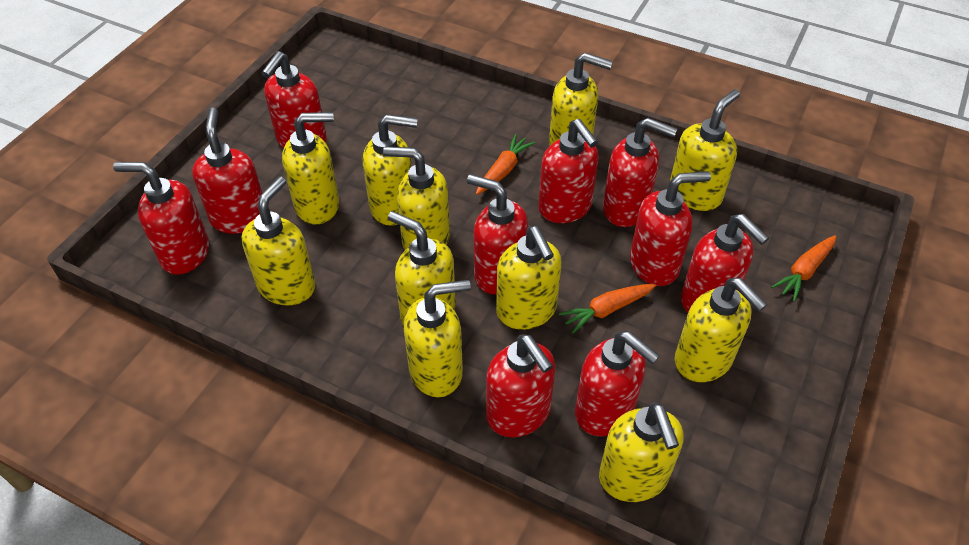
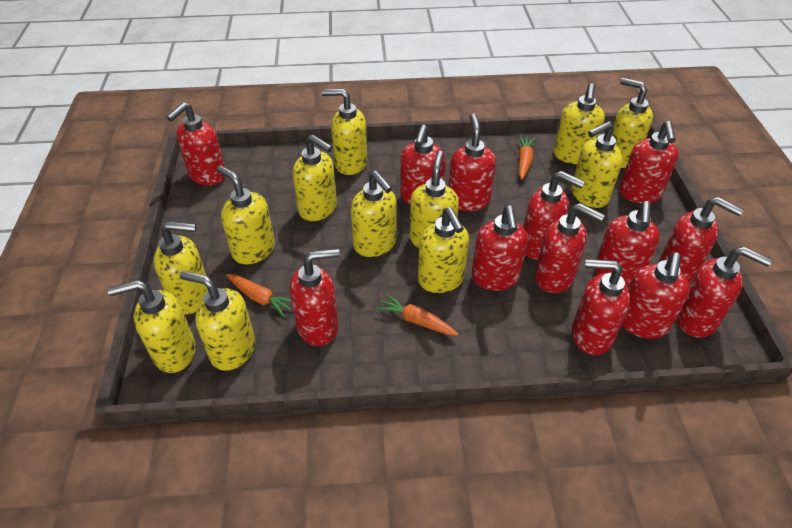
red soap dispenser: 10 -> 13
yellow soap dispenser: 11 -> 12

